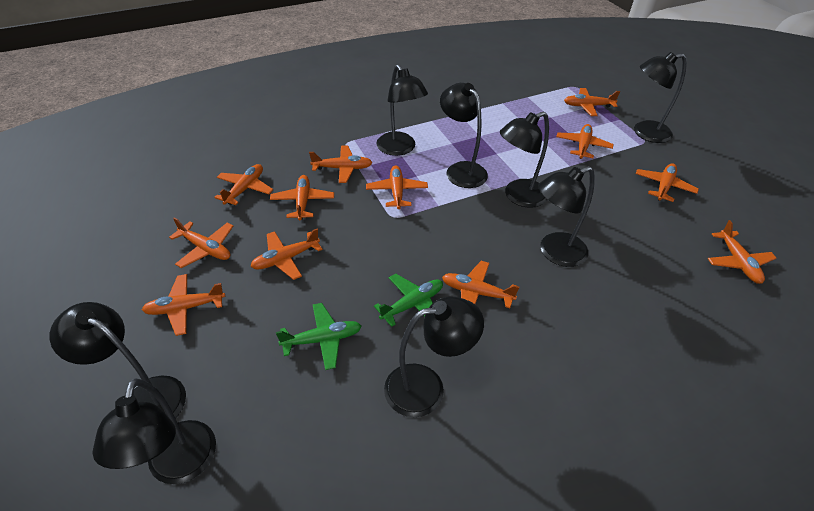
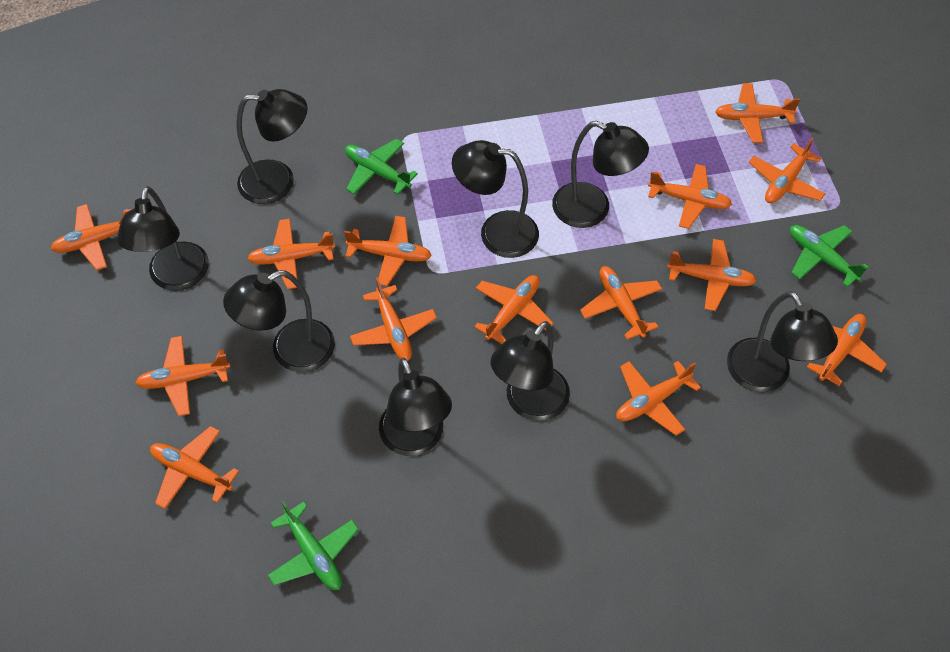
green plane: 2 -> 3
orange plane: 12 -> 14

